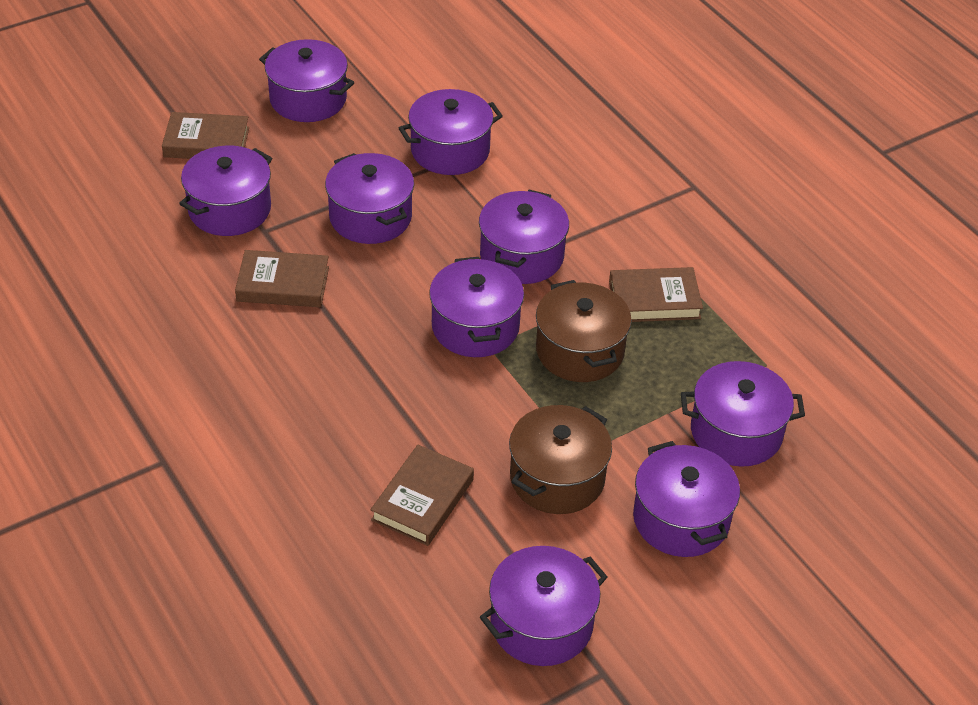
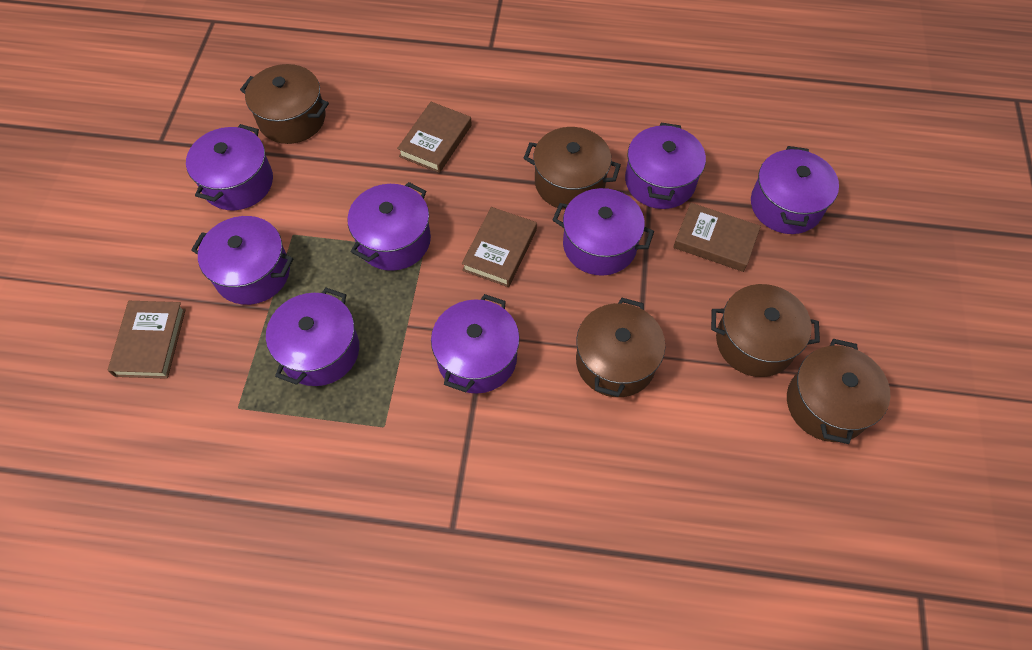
brown pot: 2 -> 5
purple pot: 9 -> 8

